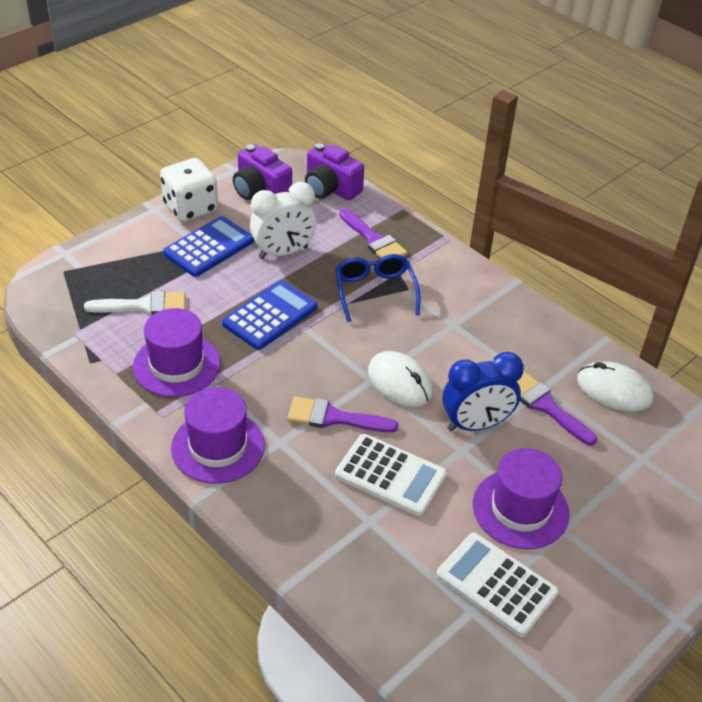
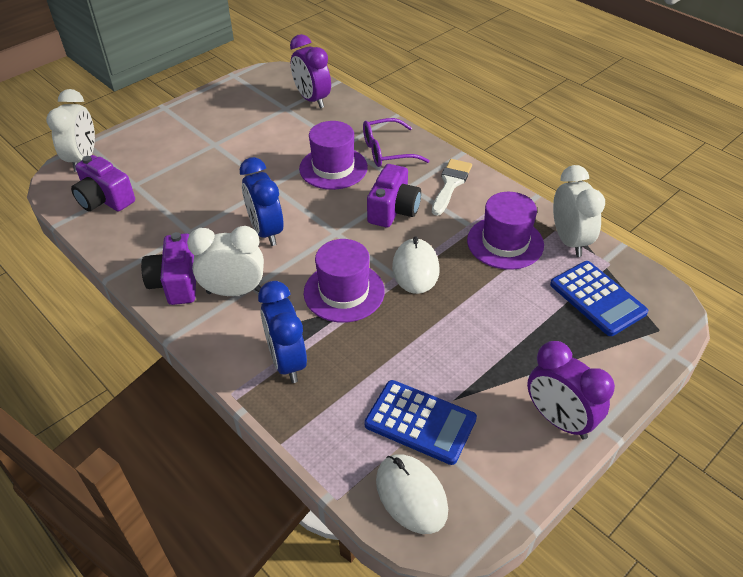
blue clock: 1 -> 2
blue glasses: 1 -> 0
purple brush: 3 -> 0
purple camera: 2 -> 3
purple clock: 0 -> 2
purple glasses: 0 -> 1
white calculator: 2 -> 0
white clock: 1 -> 3
white dice: 1 -> 0

